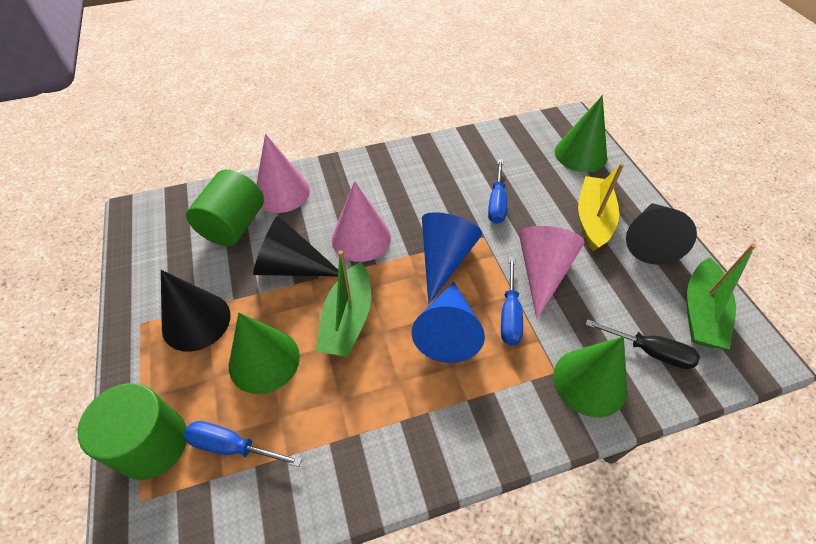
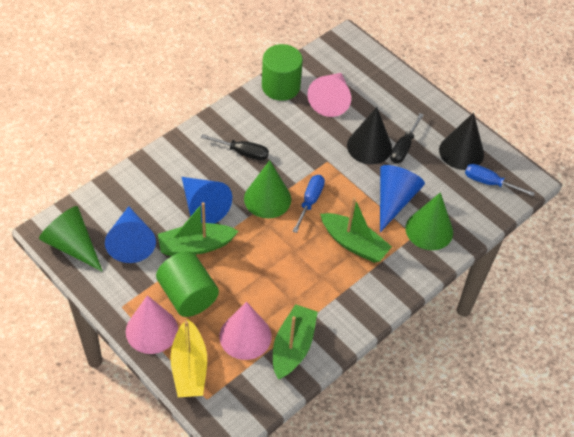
black cone: 3 -> 2
black screwdriver: 1 -> 2
blue cone: 2 -> 3
blue screwdriver: 3 -> 2
green boat: 2 -> 3

